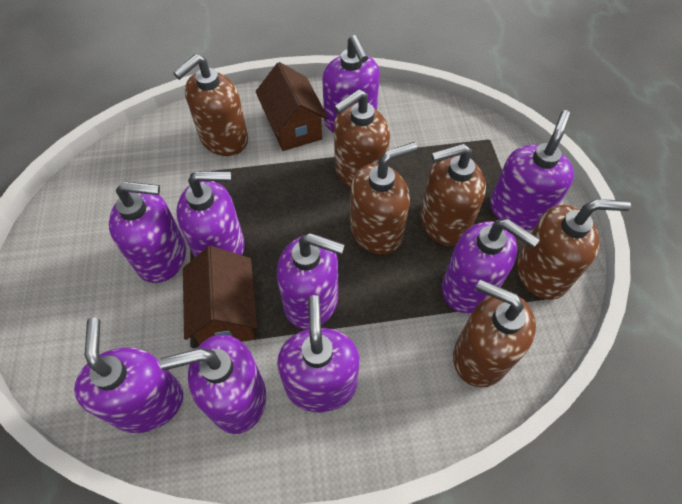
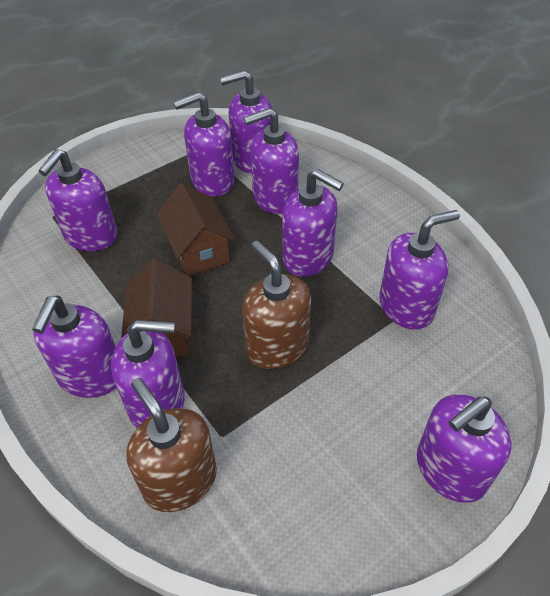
brown soap dispenser: 6 -> 2

